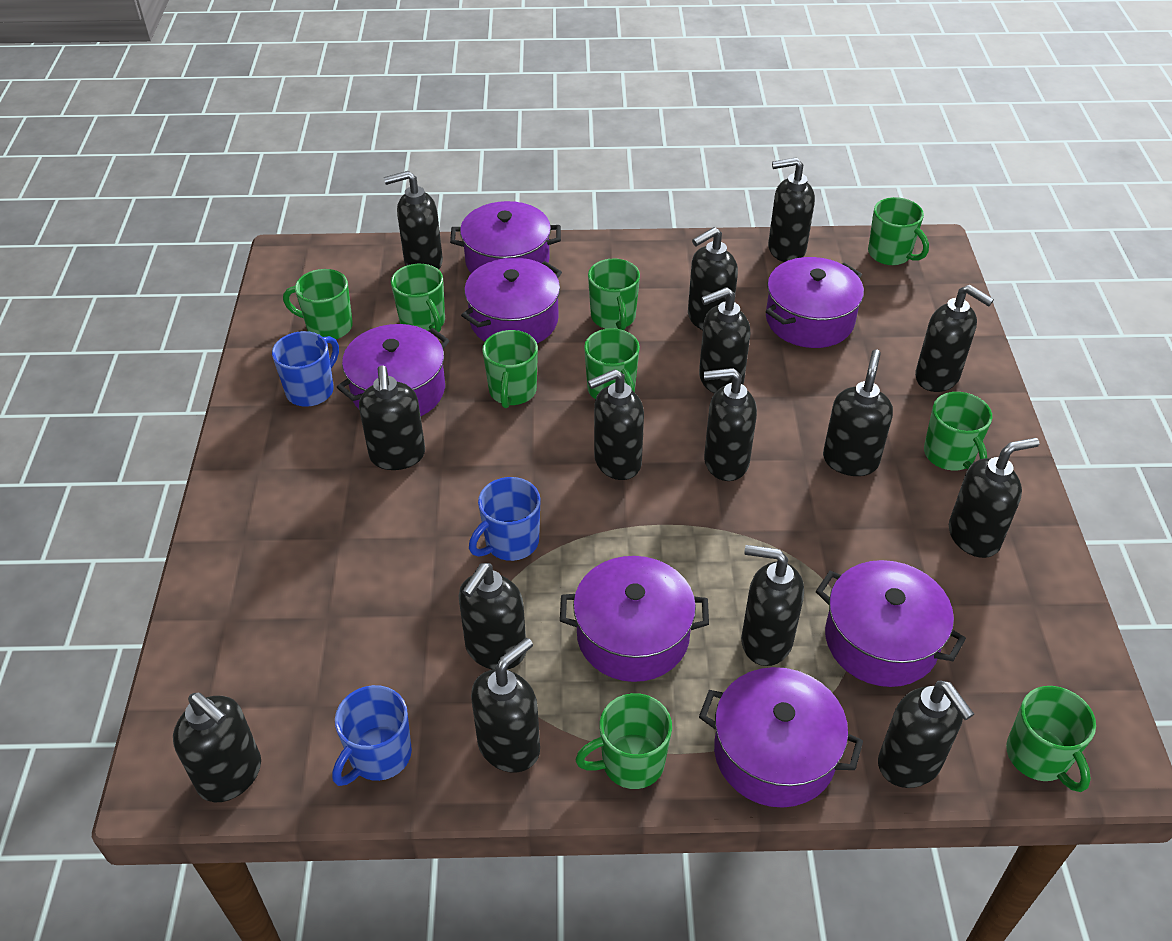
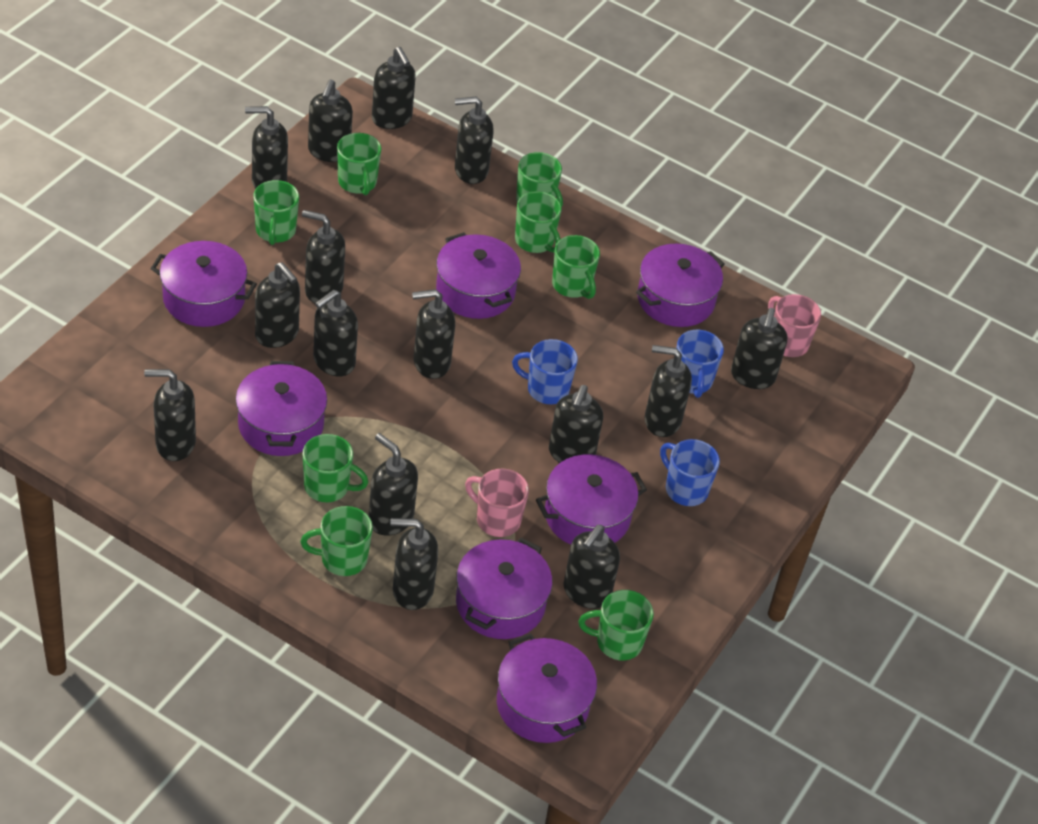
green mug: 9 -> 8
pink mug: 0 -> 2

